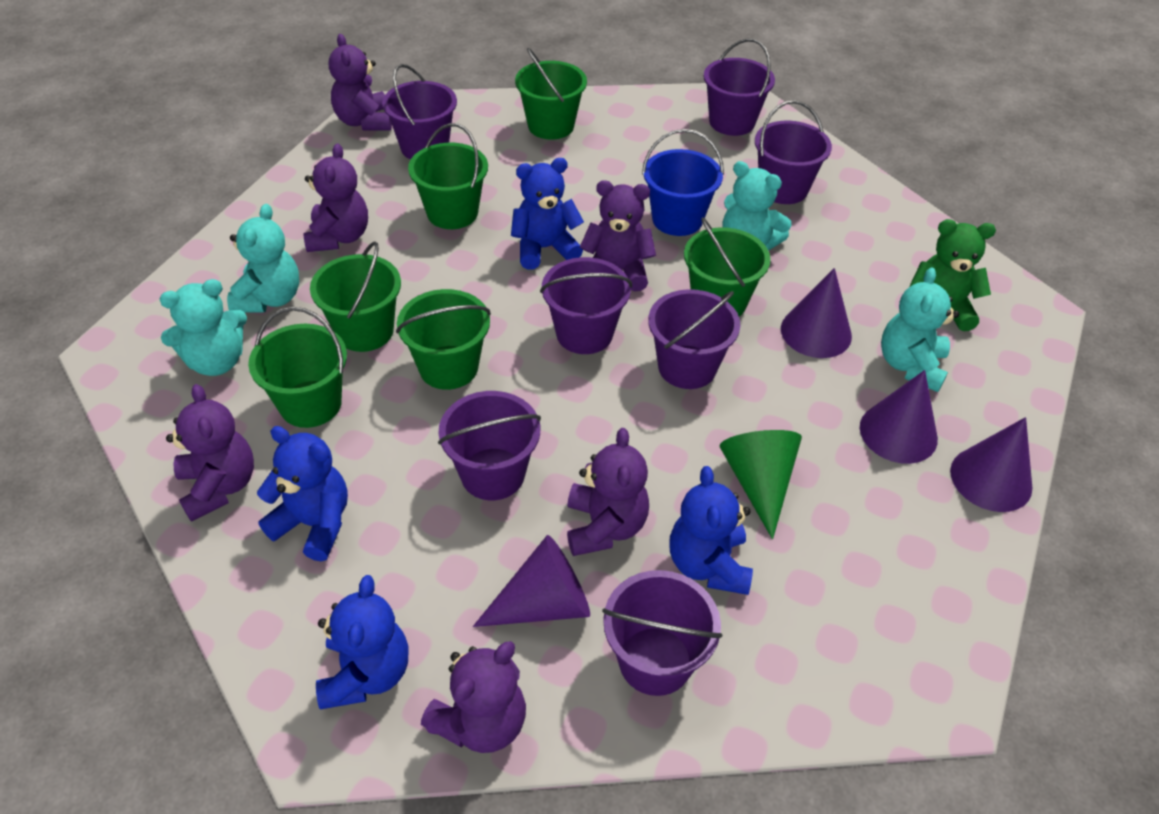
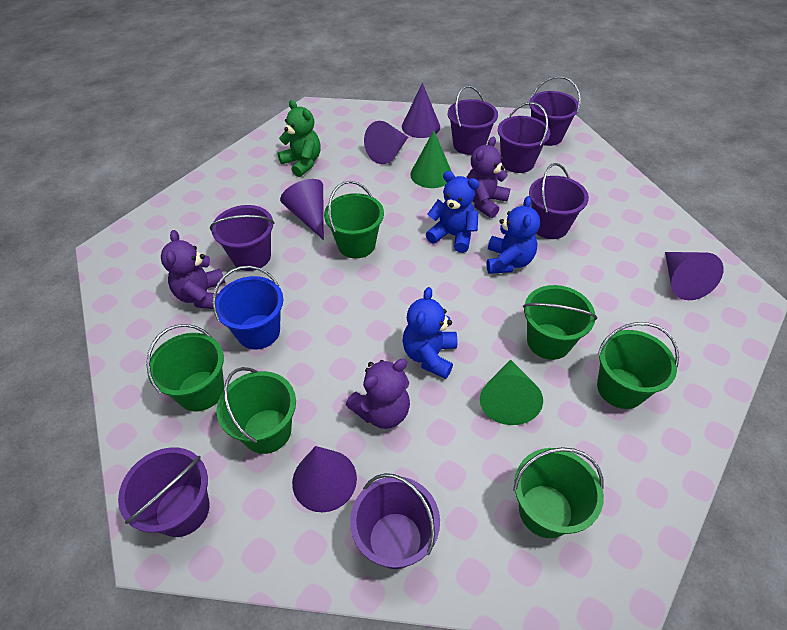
blue teddy bear: 4 -> 3
green cone: 1 -> 2
purple cone: 4 -> 5
purple teddy bear: 6 -> 3
turquoise teddy bear: 4 -> 0

